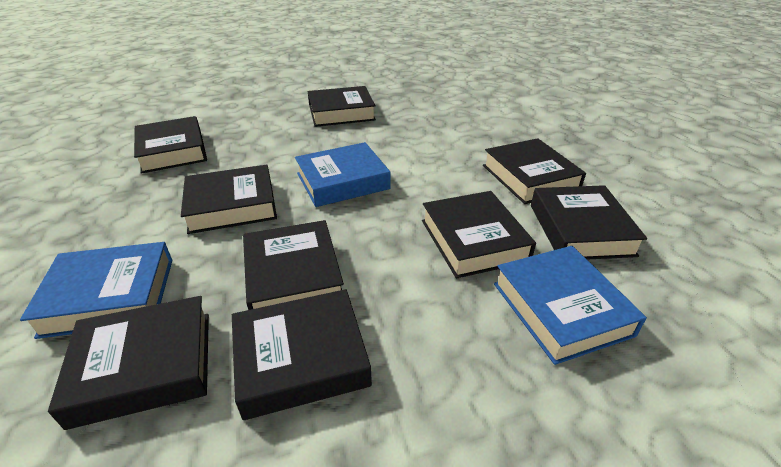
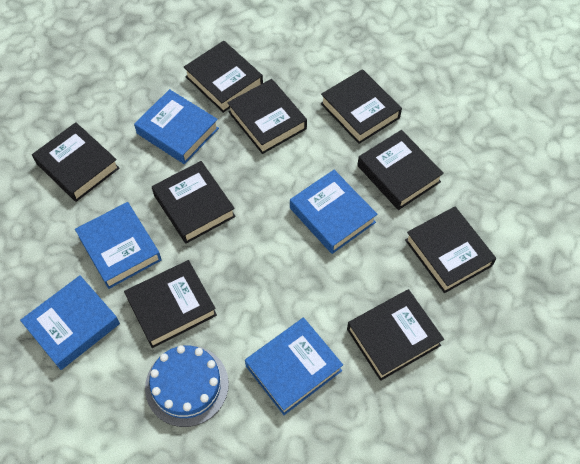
blue book: 3 -> 5
blue cake: 0 -> 1

